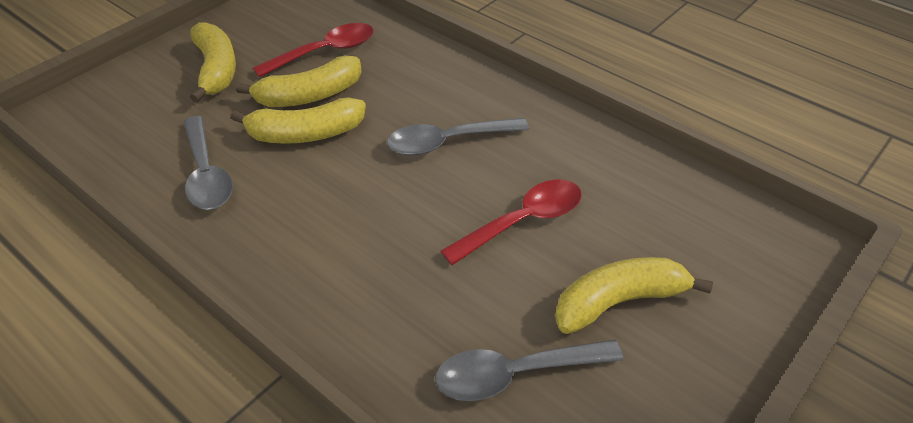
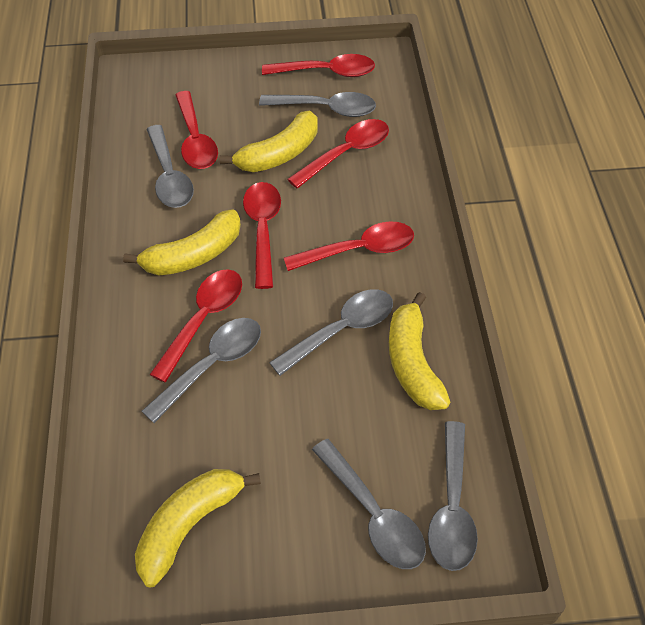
grey spoon: 3 -> 6
red spoon: 2 -> 6

